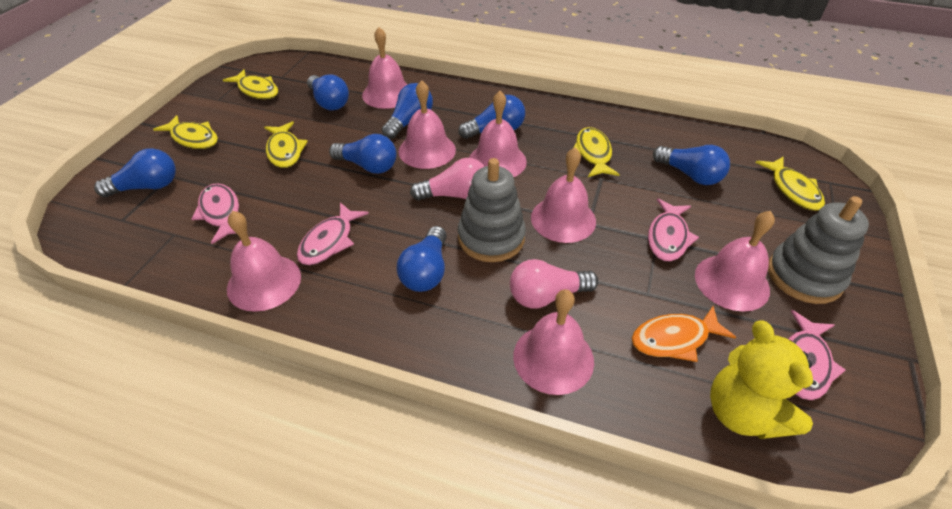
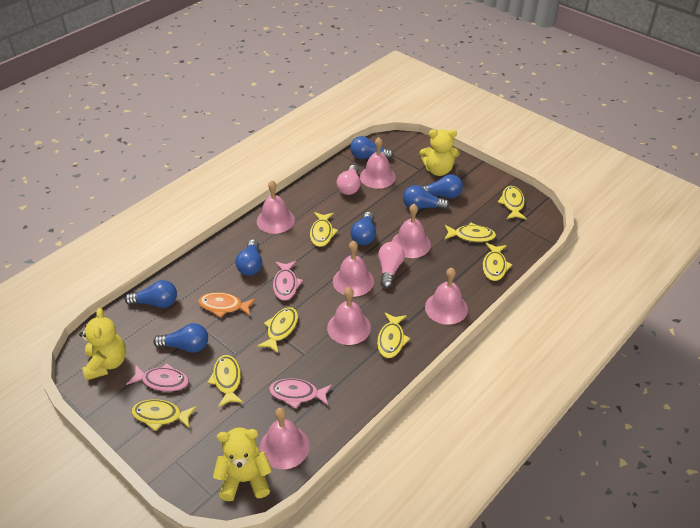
grey stacking toy: 2 -> 0
pink fish: 4 -> 3
yellow fish: 5 -> 8
yellow teddy bear: 1 -> 3

